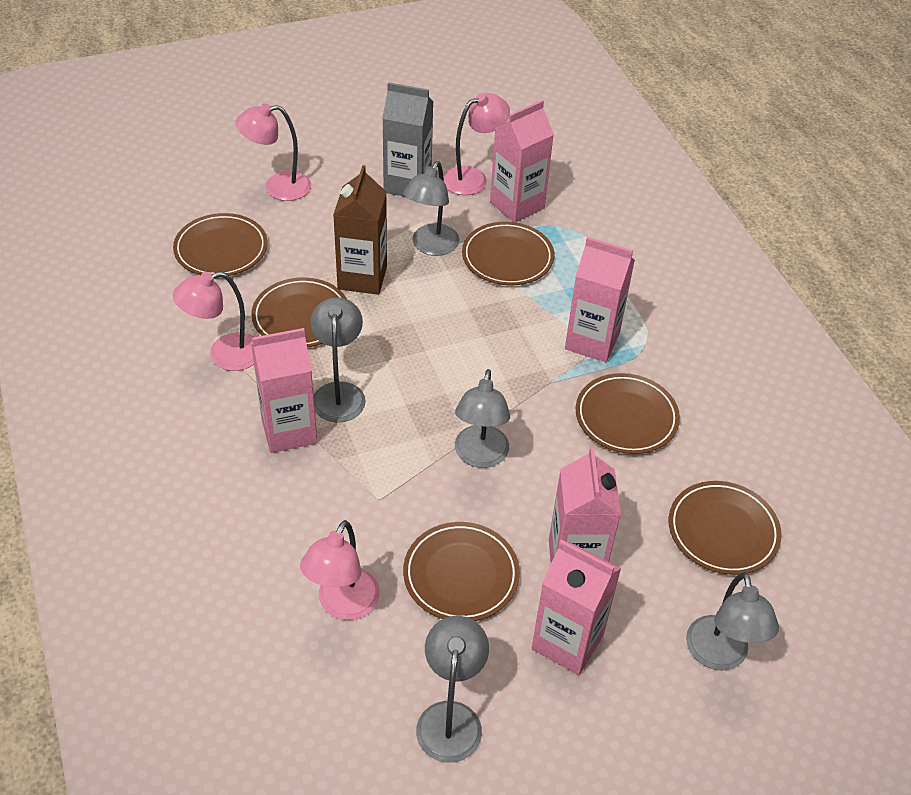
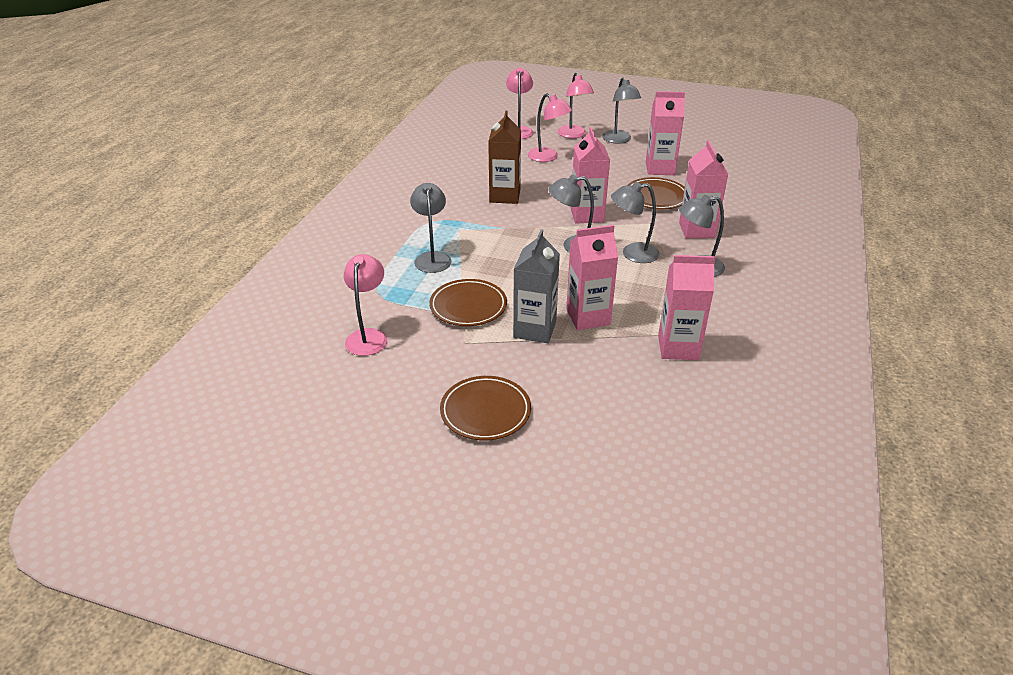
brown plate: 6 -> 3

